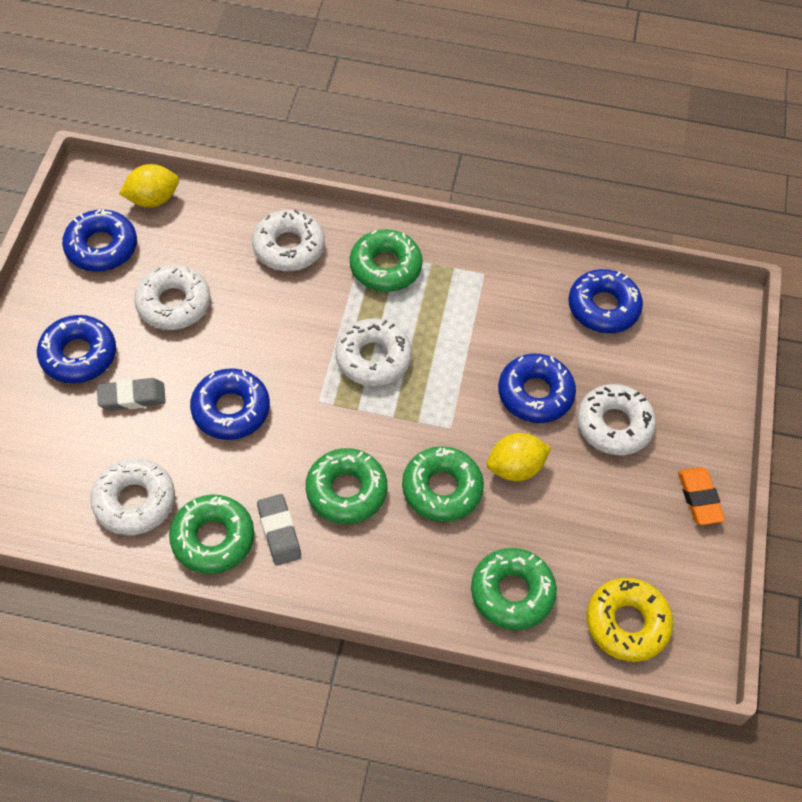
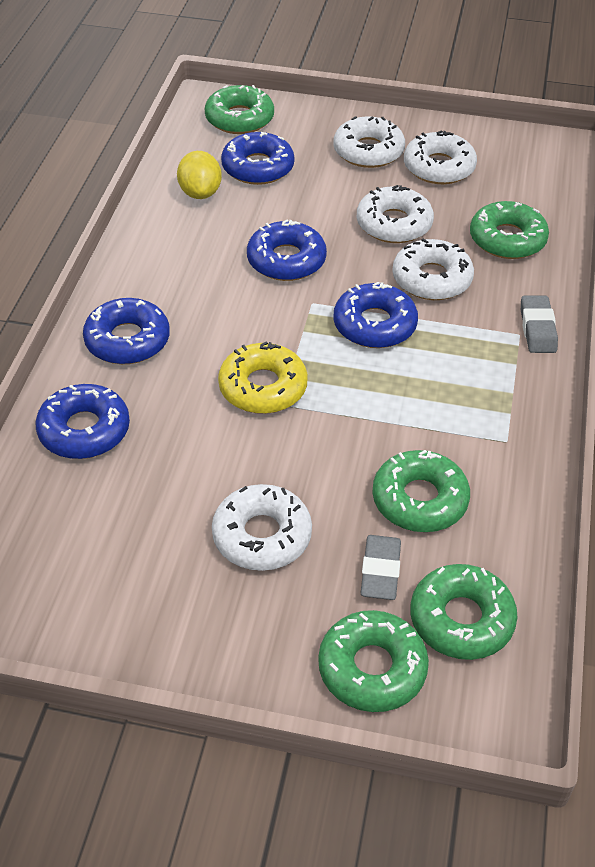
orange eraser: 1 -> 0
yellow lemon: 2 -> 1

